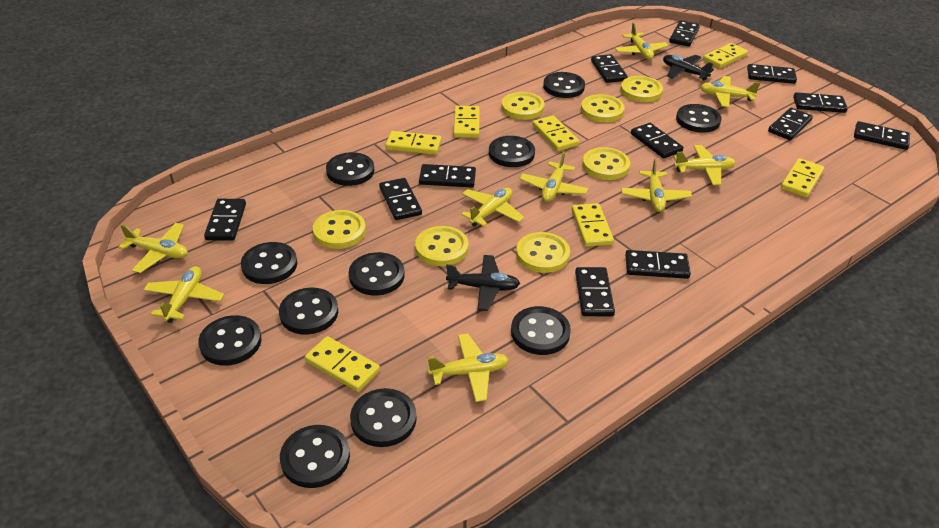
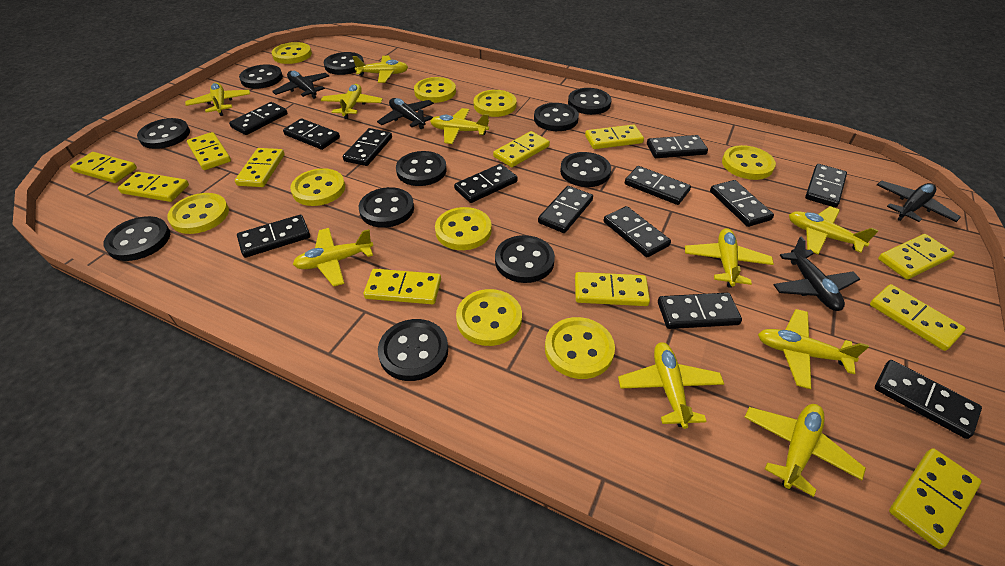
black domino: 12 -> 13
black plane: 2 -> 4
yellow button: 7 -> 9
yellow domino: 7 -> 11
yellow plane: 9 -> 10

